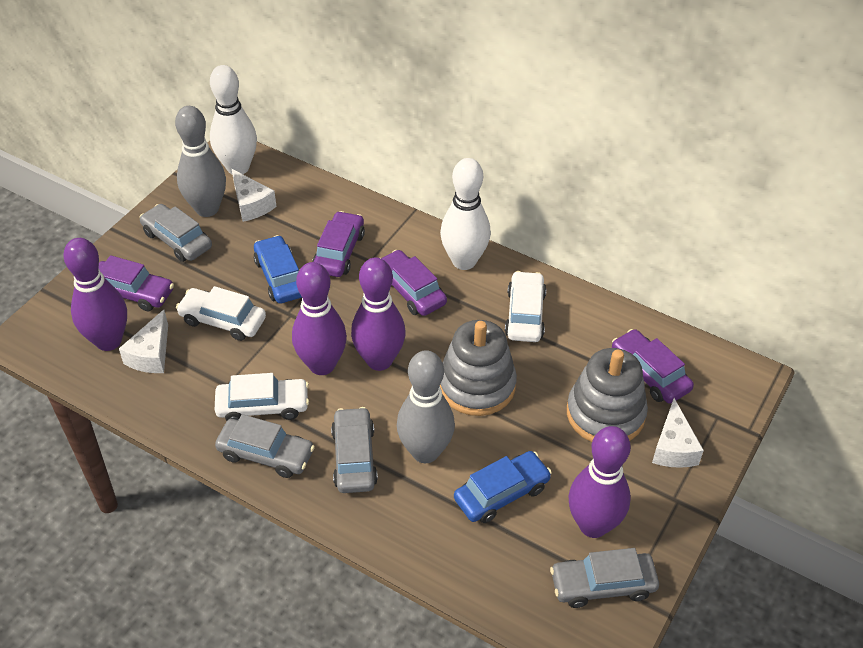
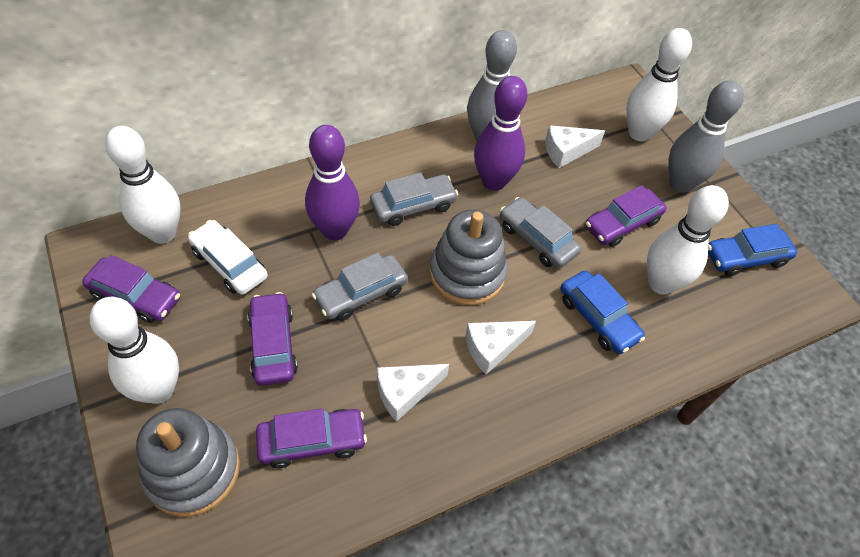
grey car: 4 -> 3
purple bowling pin: 4 -> 2
white bowling pin: 2 -> 4
white car: 3 -> 1

